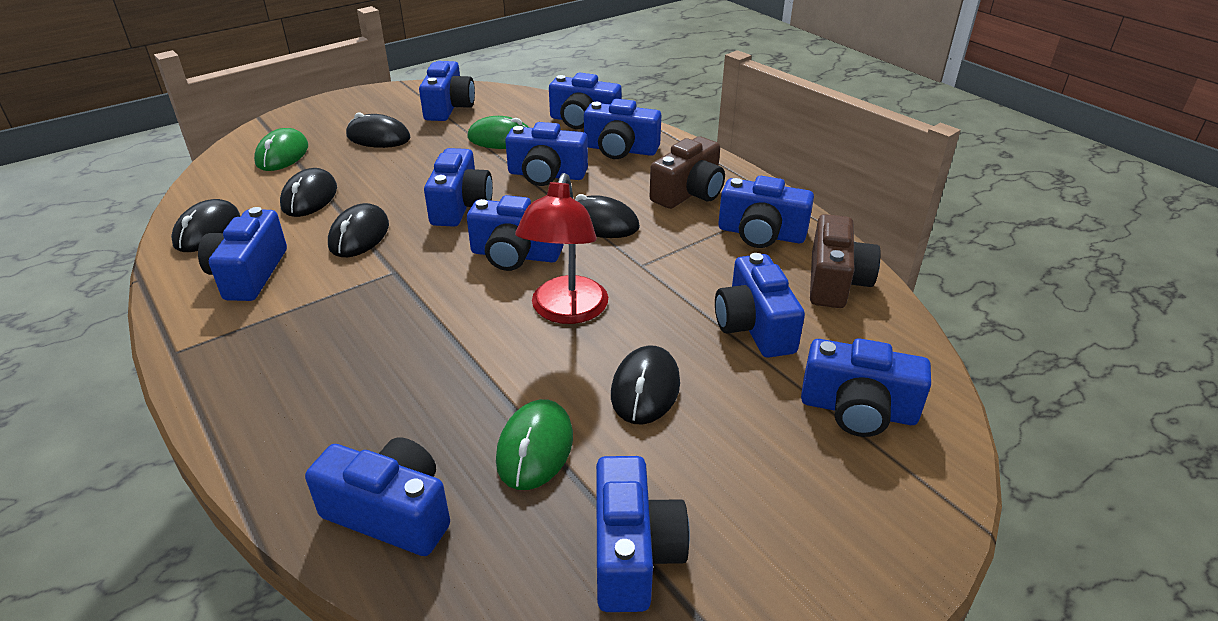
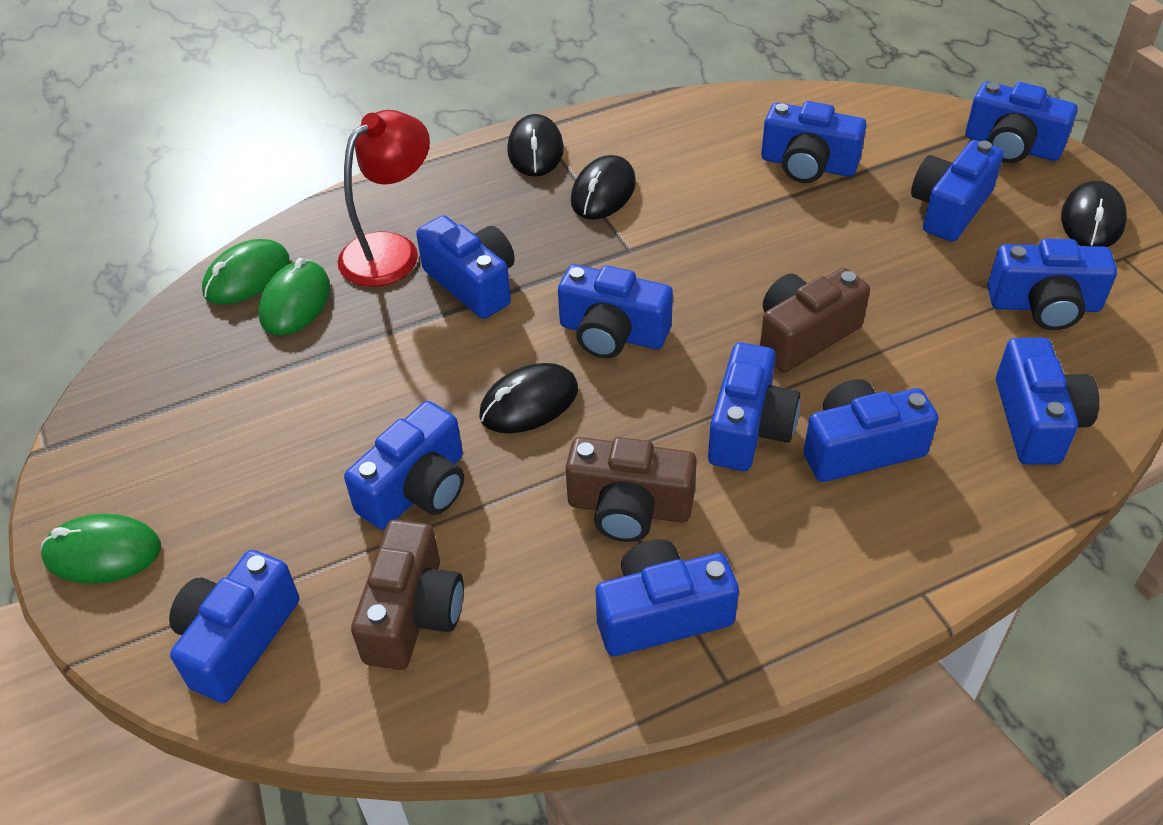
black mouse: 6 -> 4
brown camera: 2 -> 3

